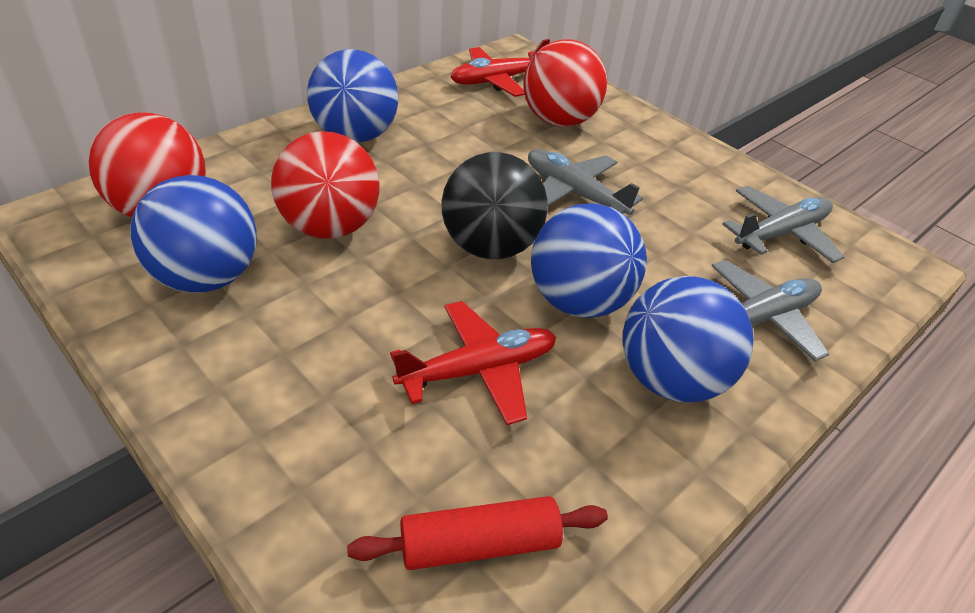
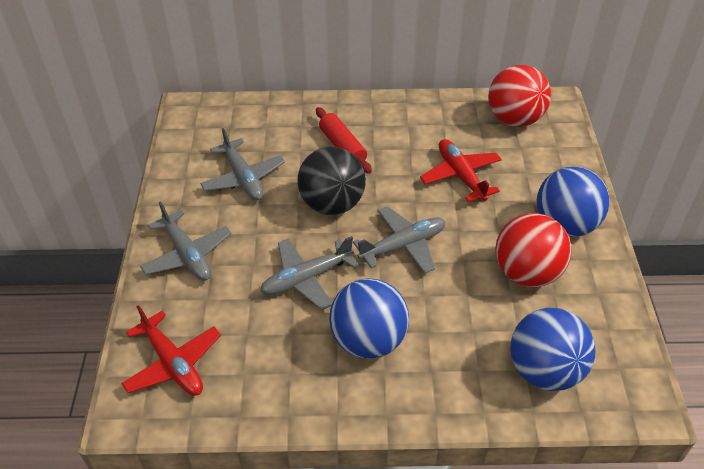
blue ball: 4 -> 3
grey plane: 3 -> 4
red ball: 3 -> 2

